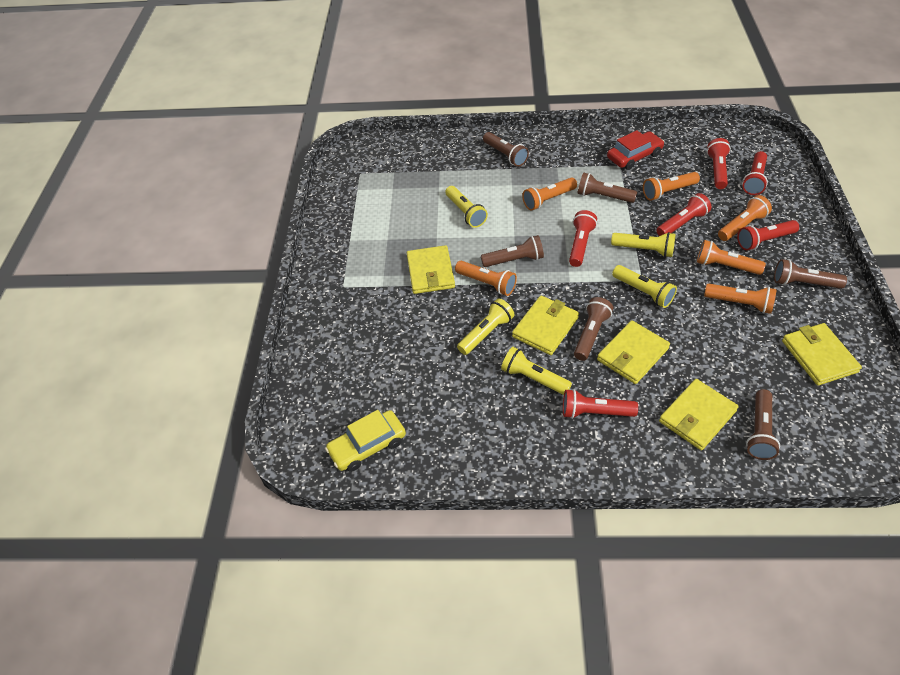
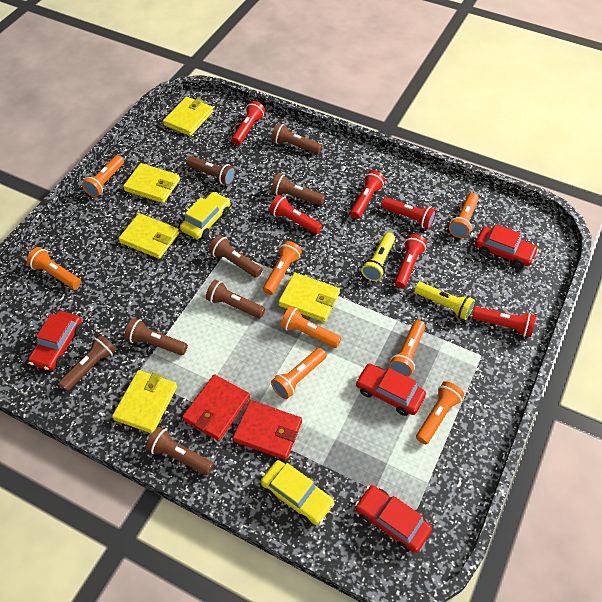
brown flashlight: 6 -> 8
orange flashlight: 6 -> 8
red car: 1 -> 4
red wallet: 0 -> 2
yellow car: 1 -> 2
yellow flashlight: 5 -> 2

